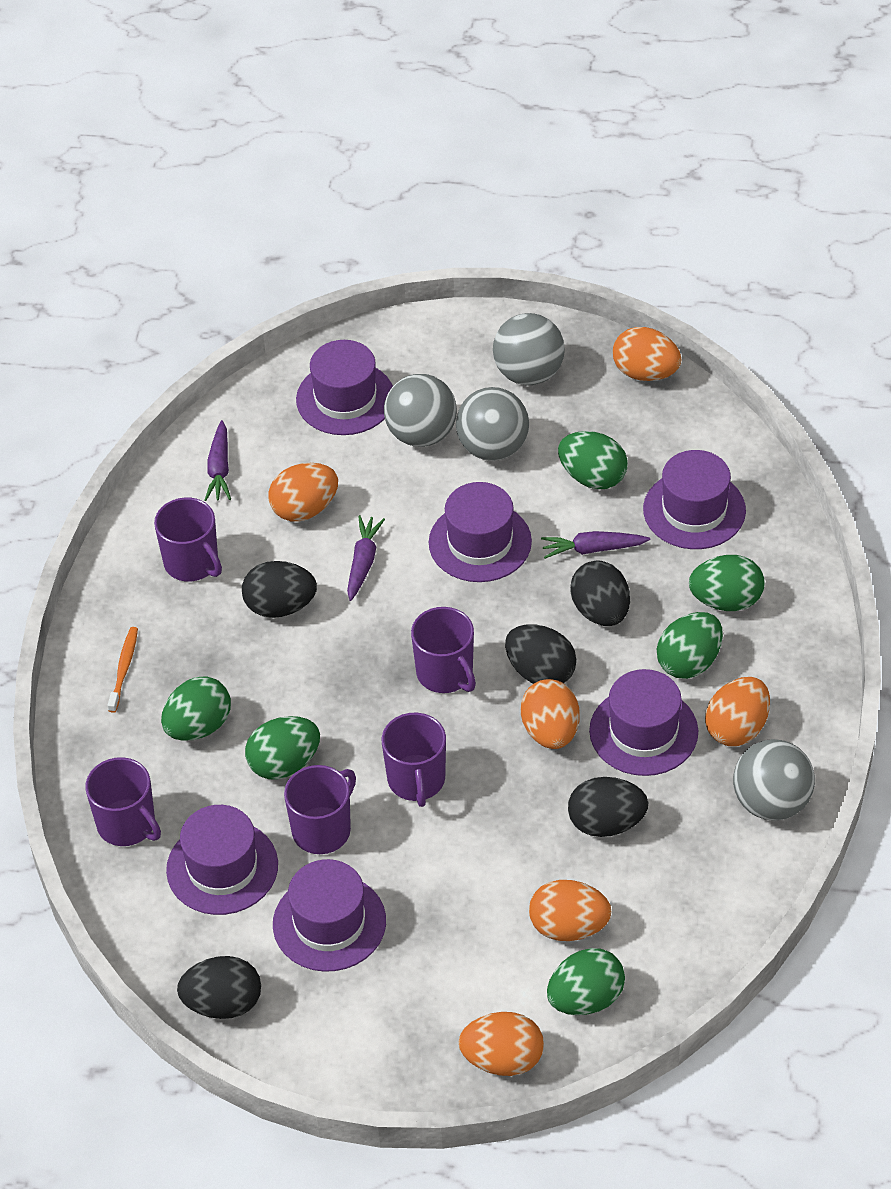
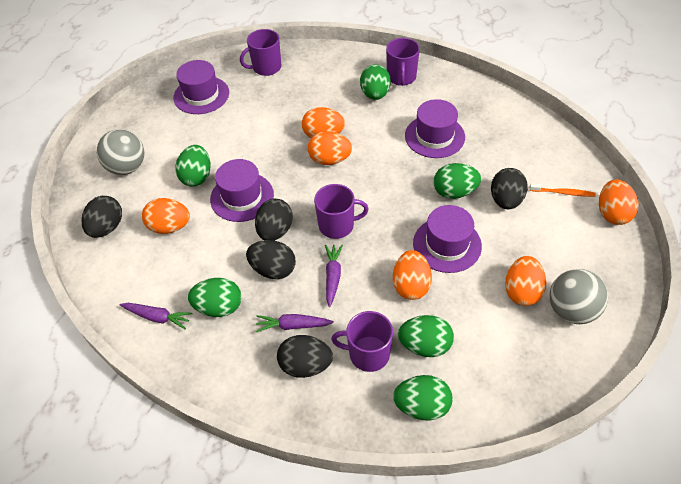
grey ball: 4 -> 2
purple hat: 6 -> 4
purple mug: 5 -> 4

